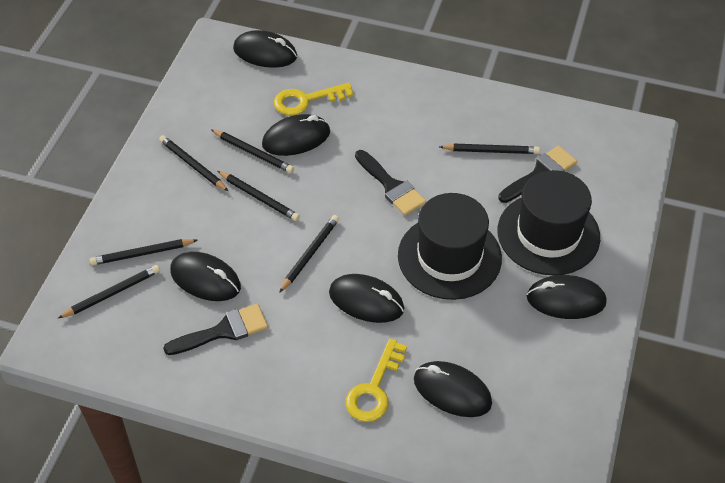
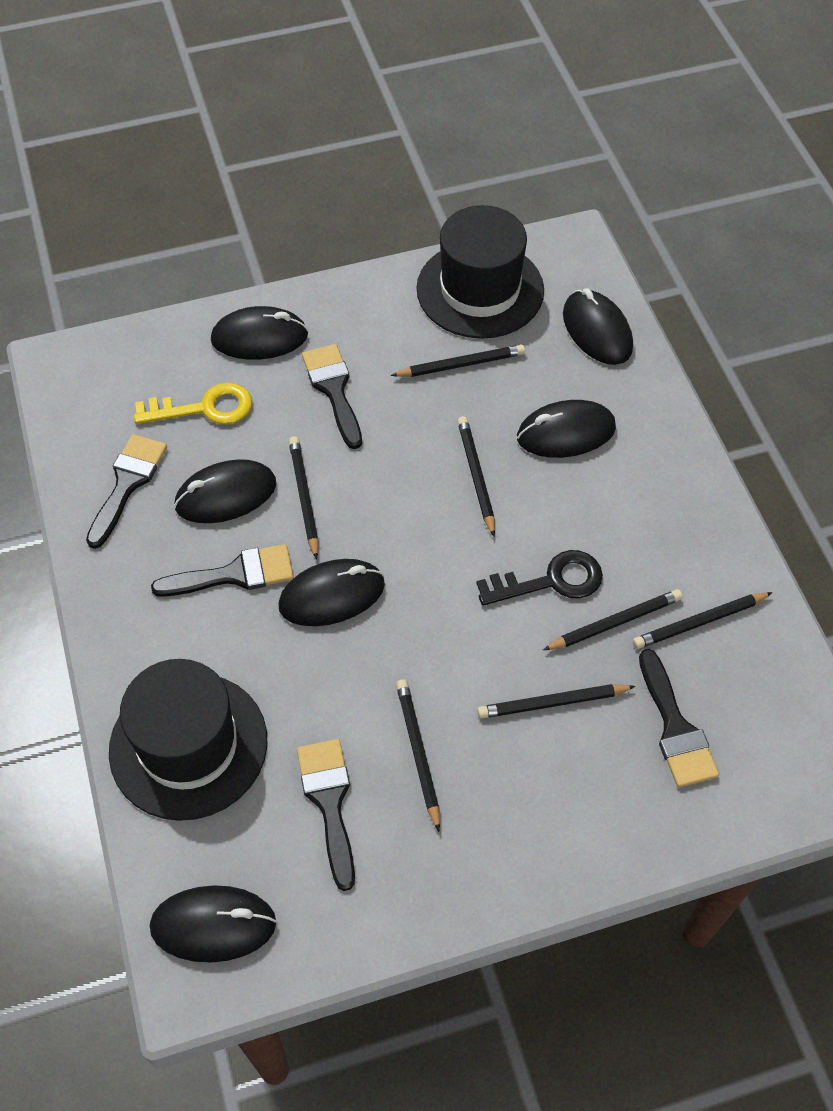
black brush: 3 -> 5
black key: 0 -> 1
yellow key: 2 -> 1

